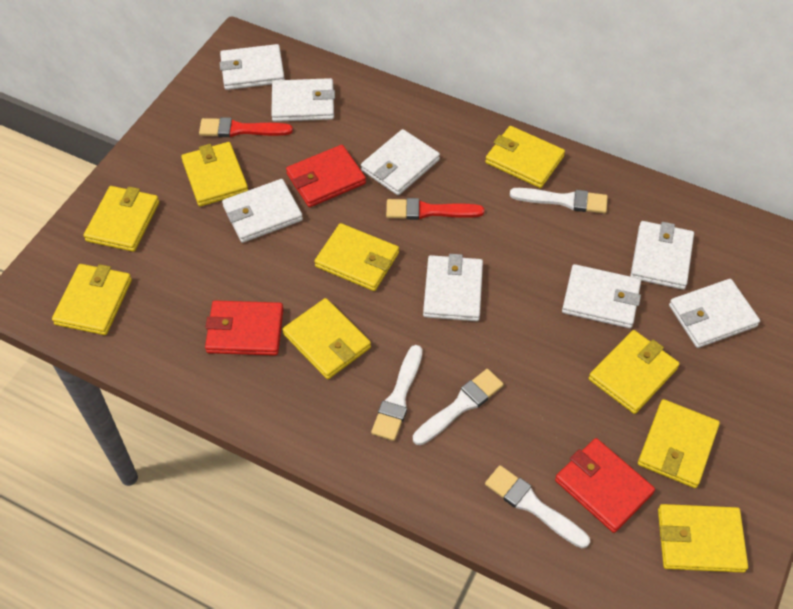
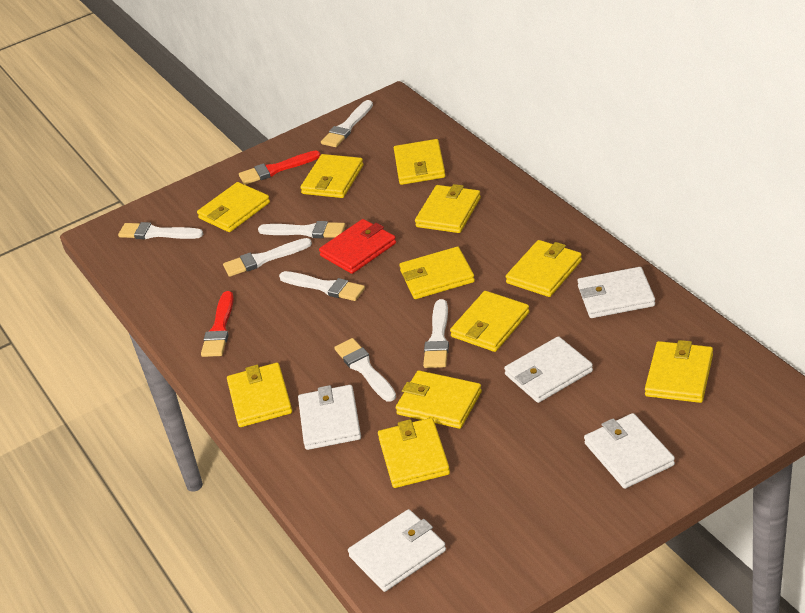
red wallet: 3 -> 1
white brush: 4 -> 7
white wallet: 8 -> 5
yellow wallet: 9 -> 11

